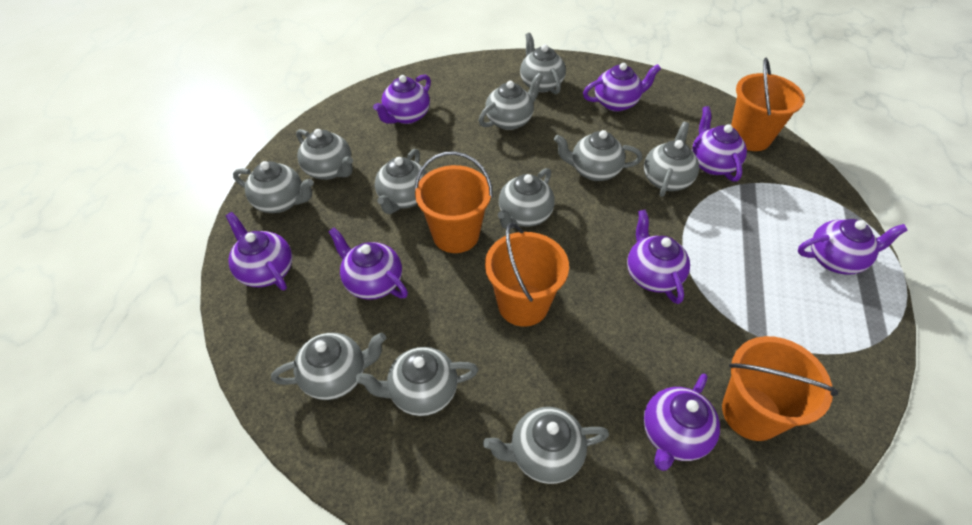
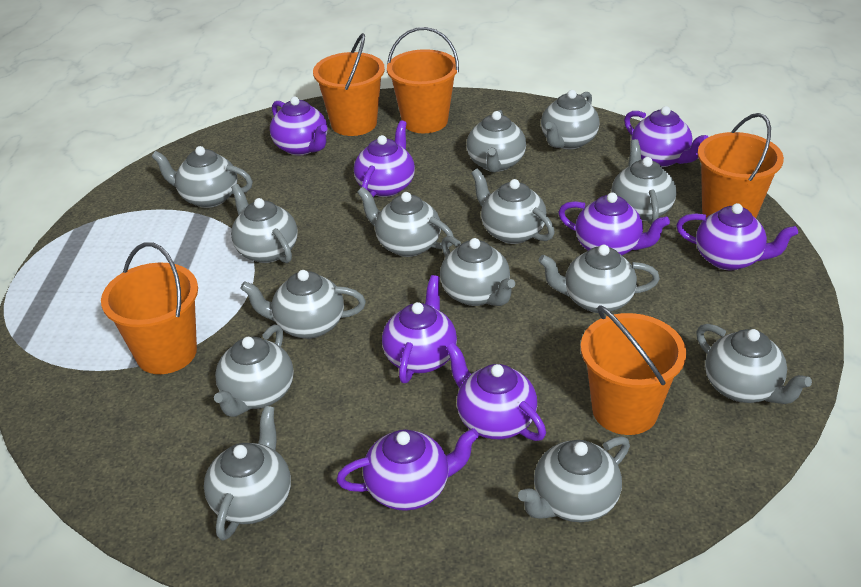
grey teapot: 11 -> 14
orange bucket: 4 -> 5

